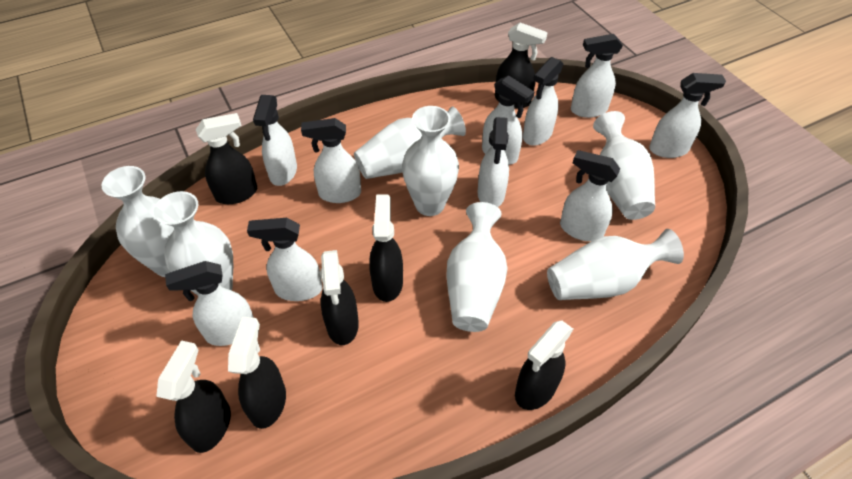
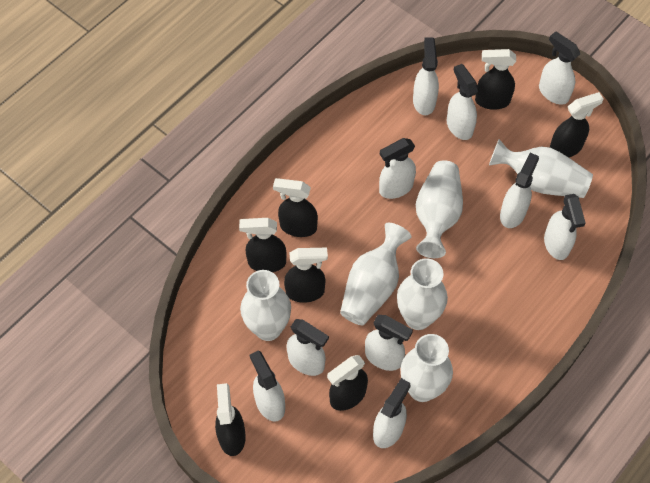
white vase: 7 -> 6

